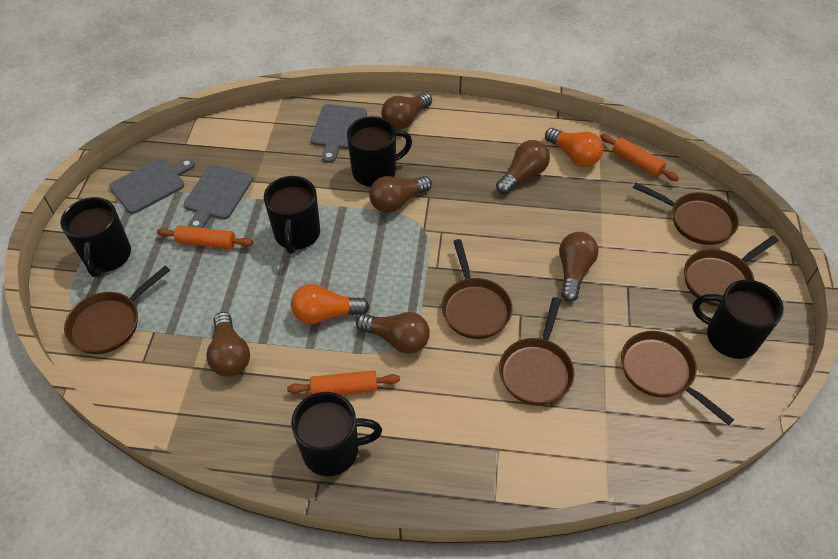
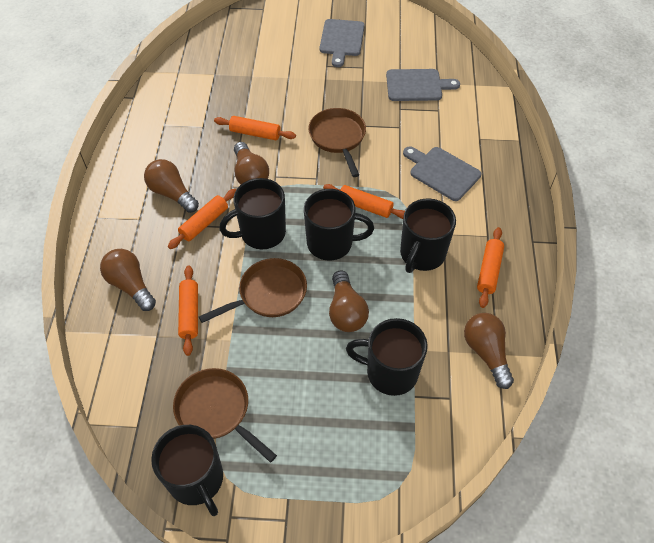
brown light bulb: 6 -> 5
brown pan: 6 -> 3
orange light bulb: 2 -> 0
orange rolling pin: 3 -> 5

